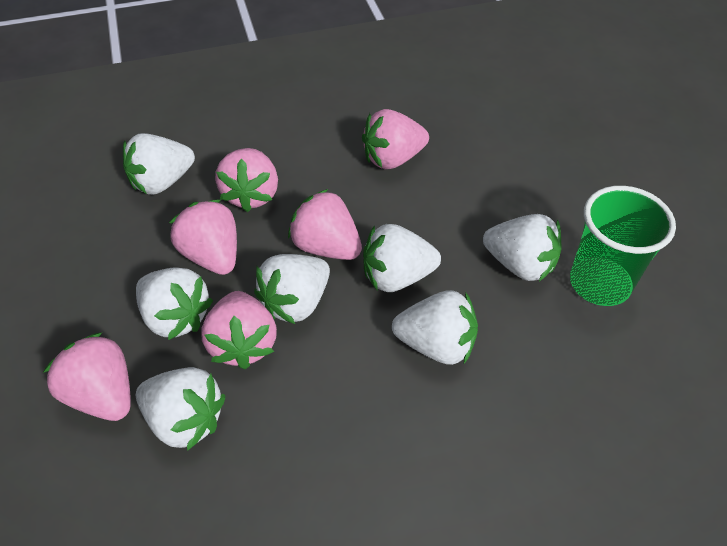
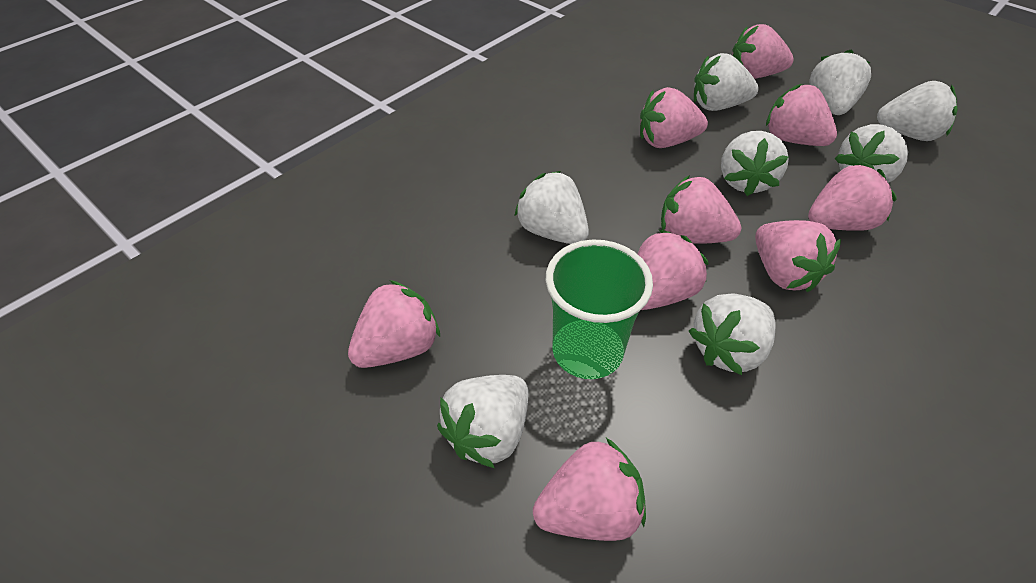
pink strawberry: 6 -> 9
white strawberry: 7 -> 8

